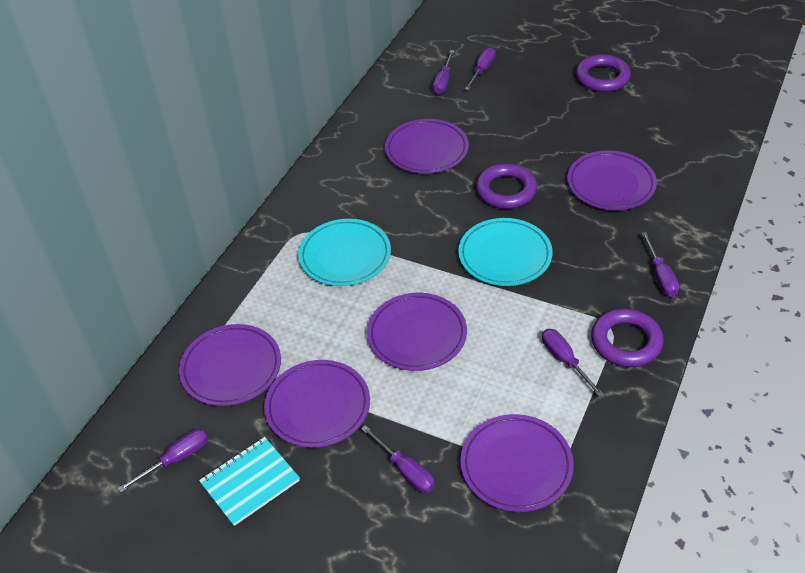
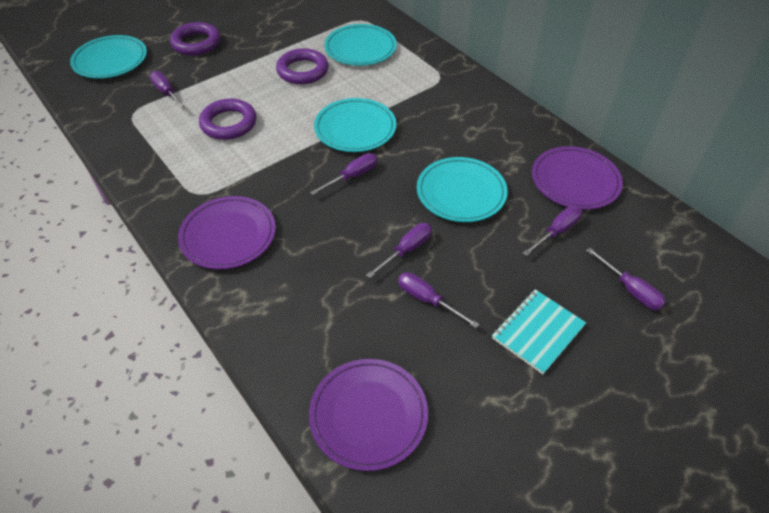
purple plate: 6 -> 3
turquoise plate: 2 -> 4

